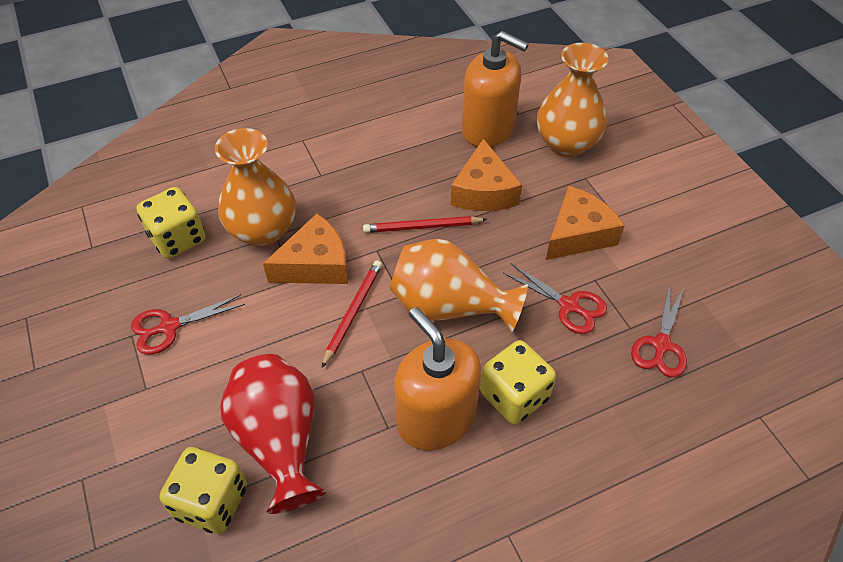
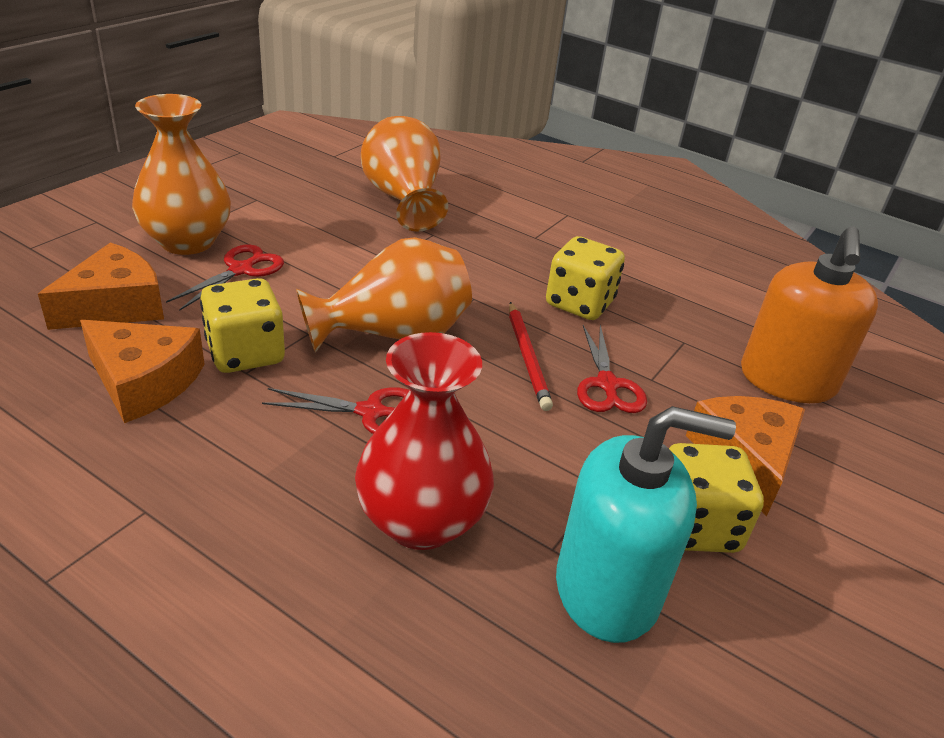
orange soap dispenser: 2 -> 1
red pencil: 2 -> 1
turquoise soap dispenser: 0 -> 1

